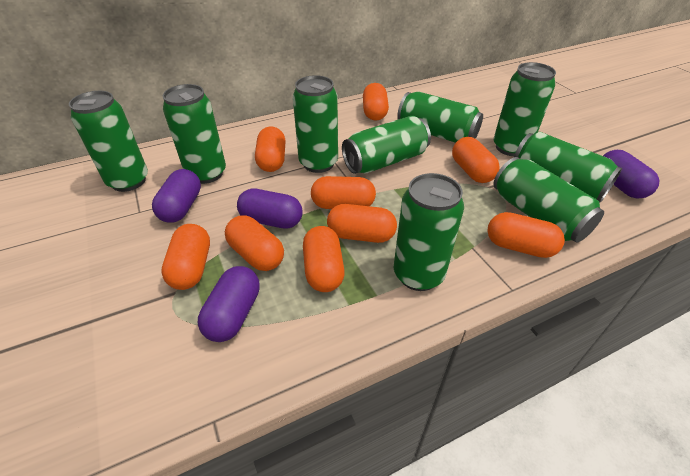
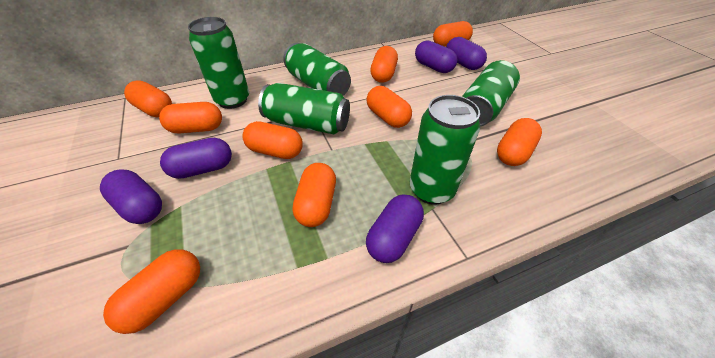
green can: 9 -> 5
purple capsule: 4 -> 5

